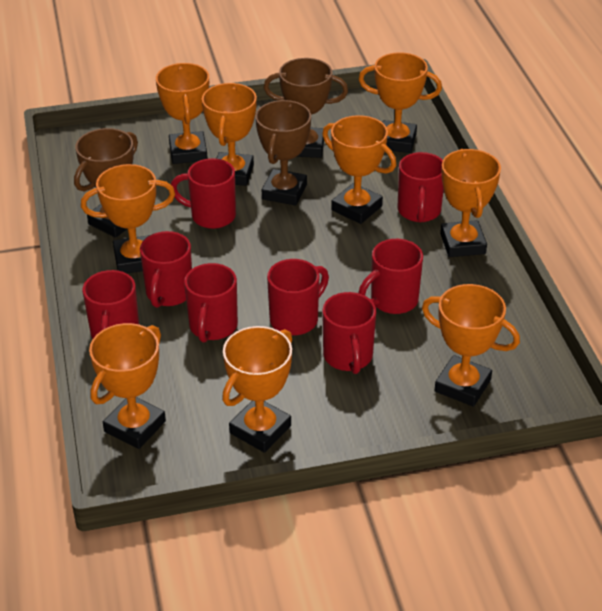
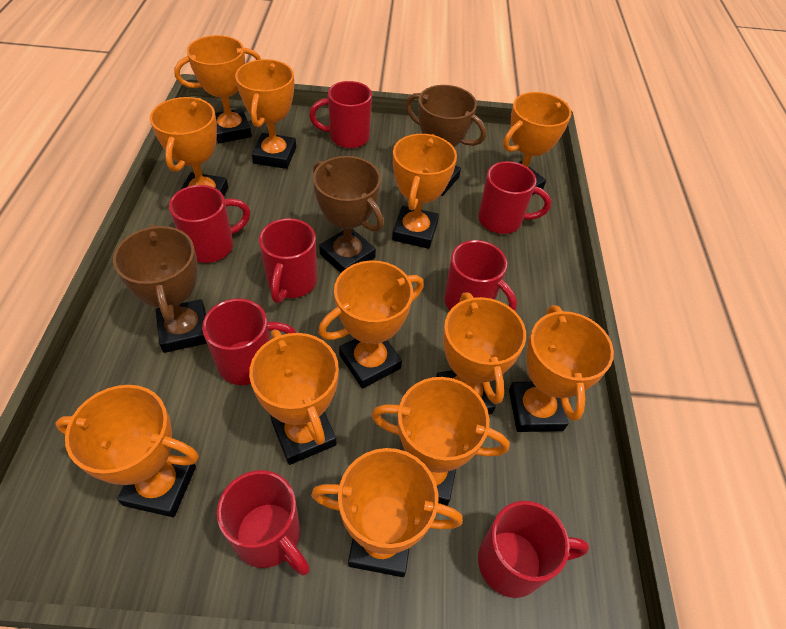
orange trophy: 9 -> 12

